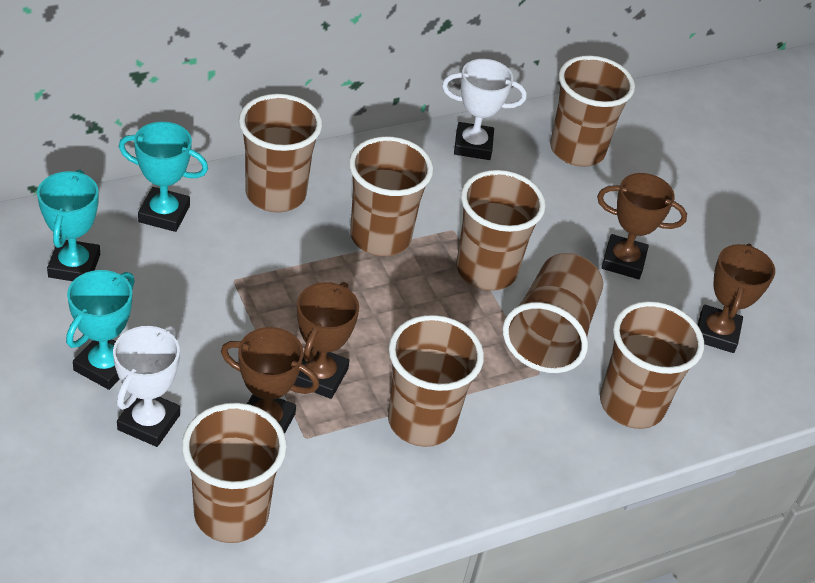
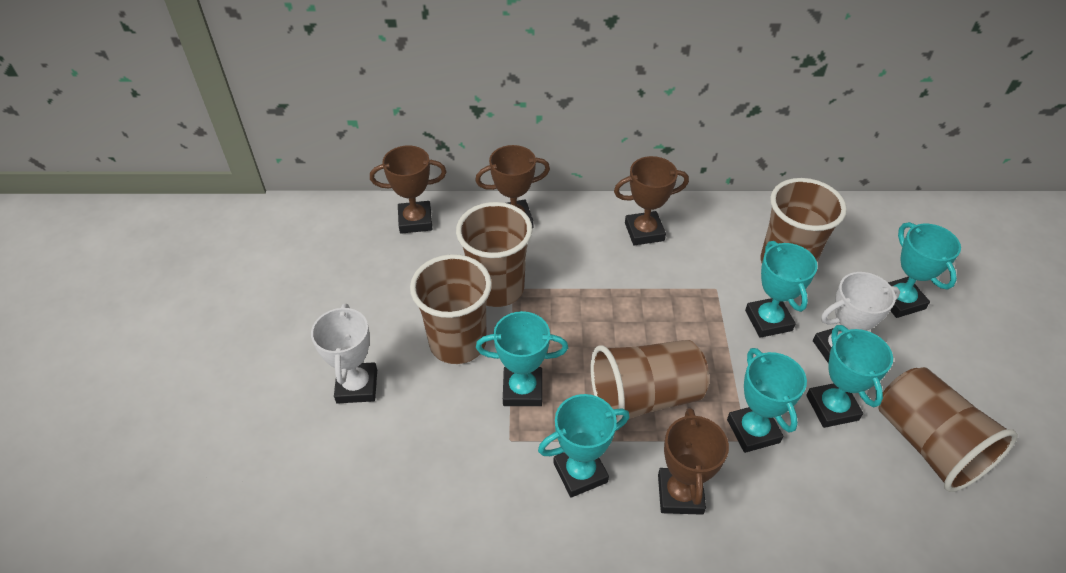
brown cup: 8 -> 5
turquoise trophy: 3 -> 6

